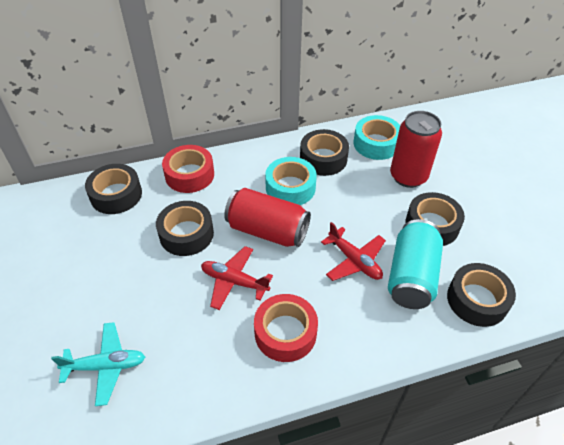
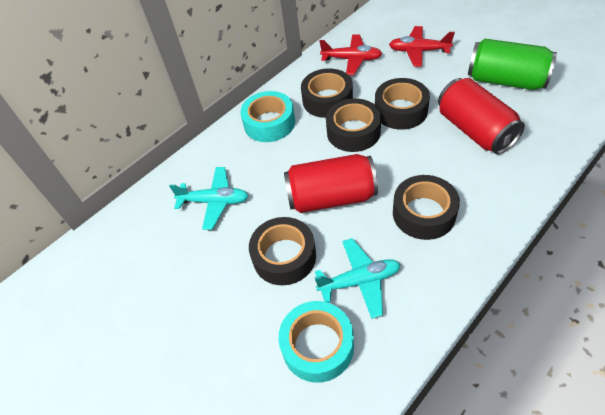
green can: 0 -> 1
red tape: 2 -> 0
turquoise can: 1 -> 0
turquoise plane: 1 -> 2

